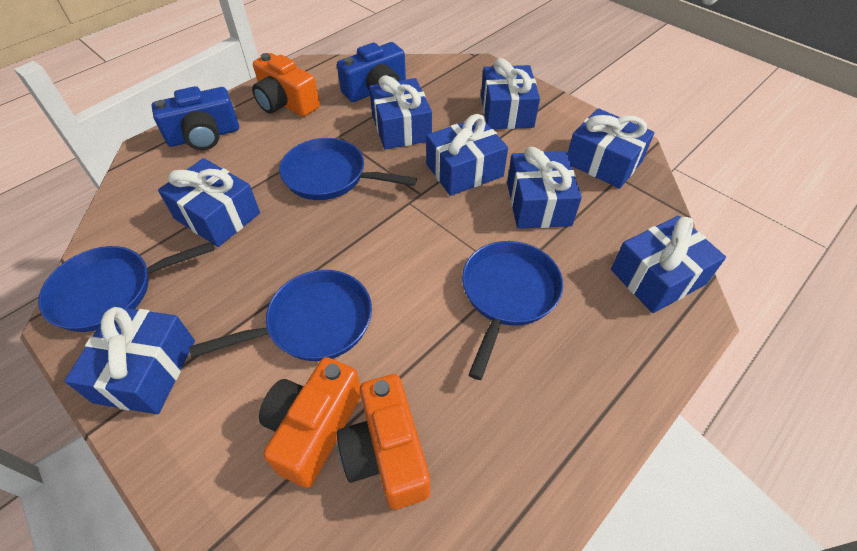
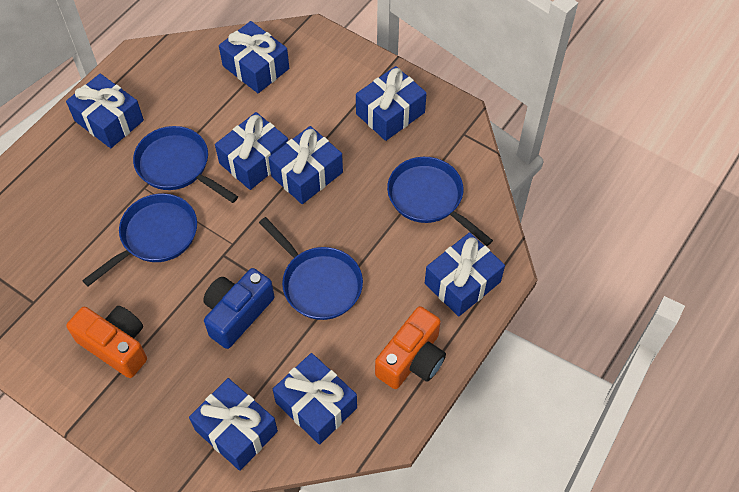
blue camera: 2 -> 1
orange camera: 3 -> 2

